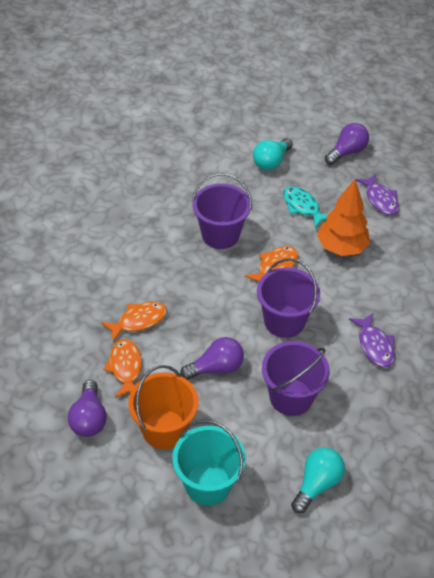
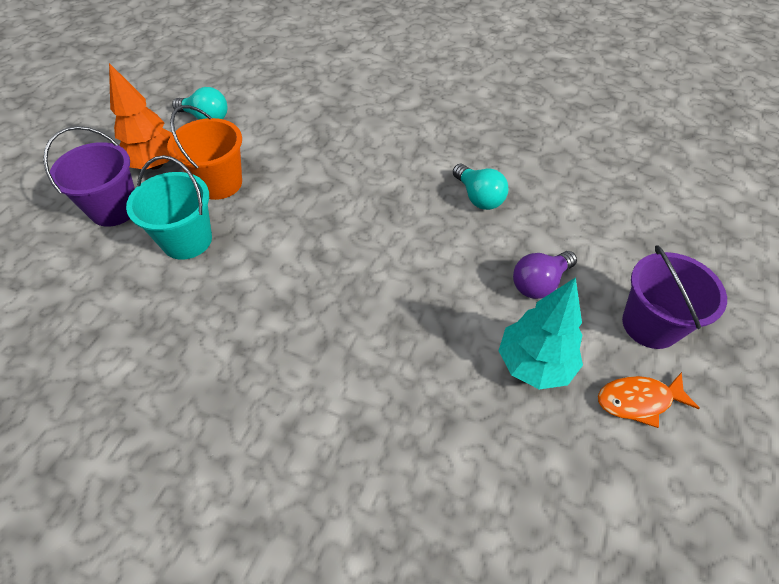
orange fish: 3 -> 1
purple bucket: 3 -> 2
purple fish: 2 -> 0
purple light bulb: 3 -> 1
turquoise fish: 1 -> 0
turquoise tree: 0 -> 1

